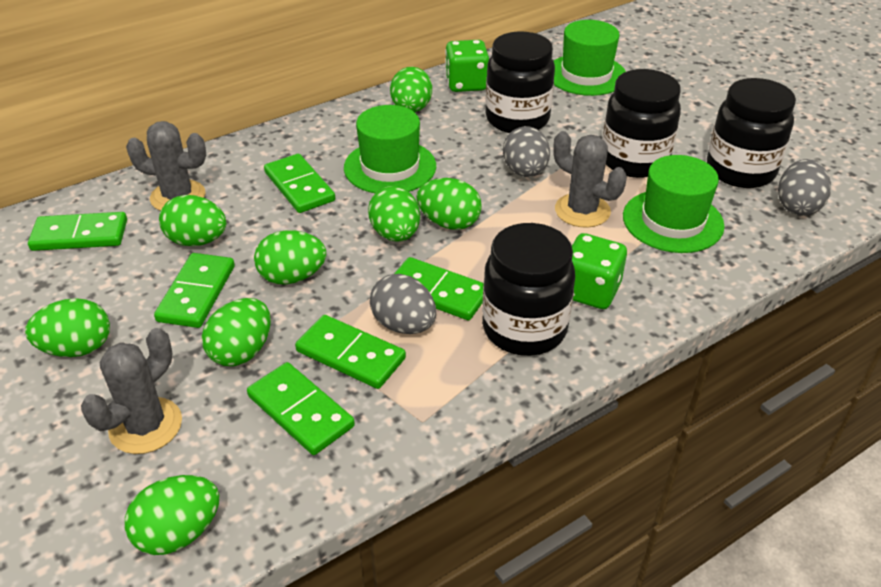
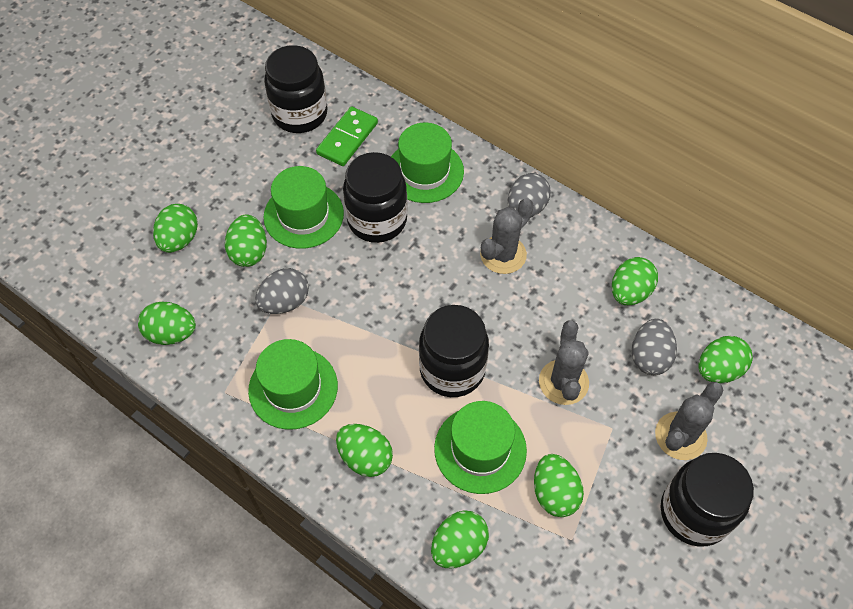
green dice: 2 -> 0
green domino: 6 -> 1
green hat: 3 -> 4

